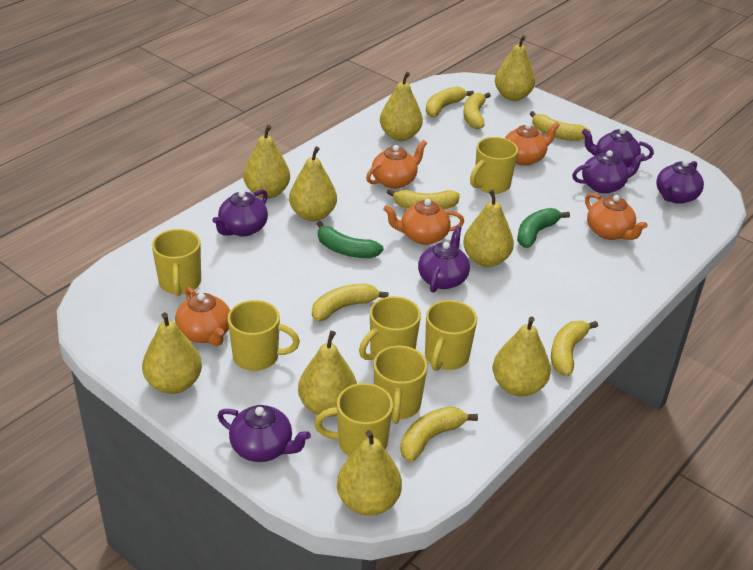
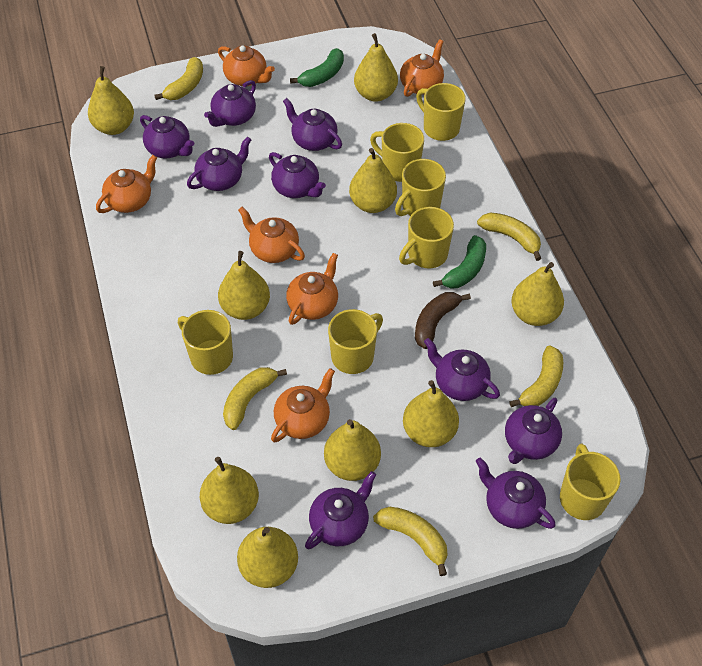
brown banana: 0 -> 1
orange teapot: 5 -> 6
purple teapot: 6 -> 9
yellow banana: 7 -> 5

